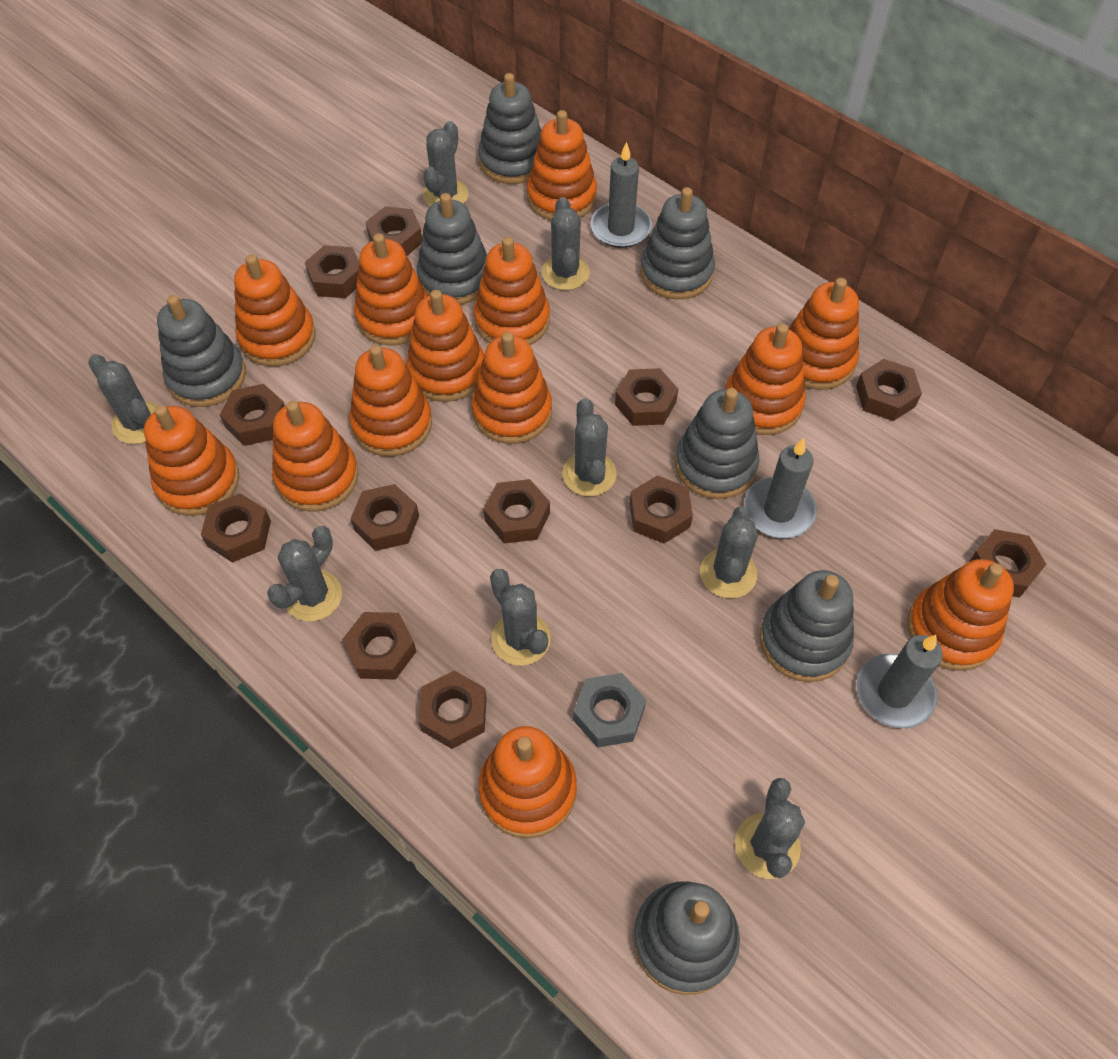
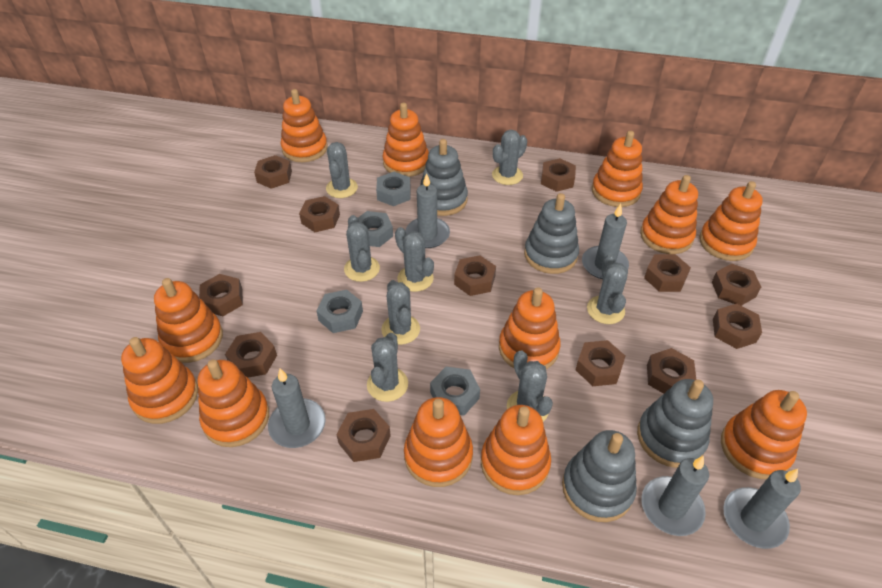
grey candle: 3 -> 5
grey nut: 1 -> 4
grey stacking toy: 7 -> 4
orange stacking toy: 13 -> 12

